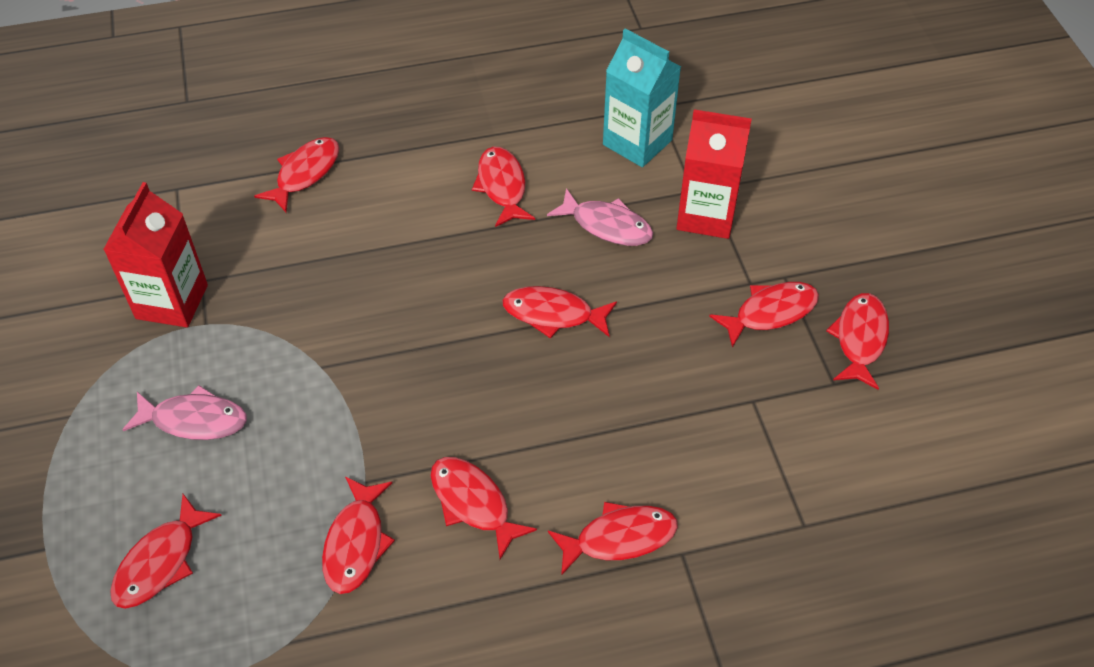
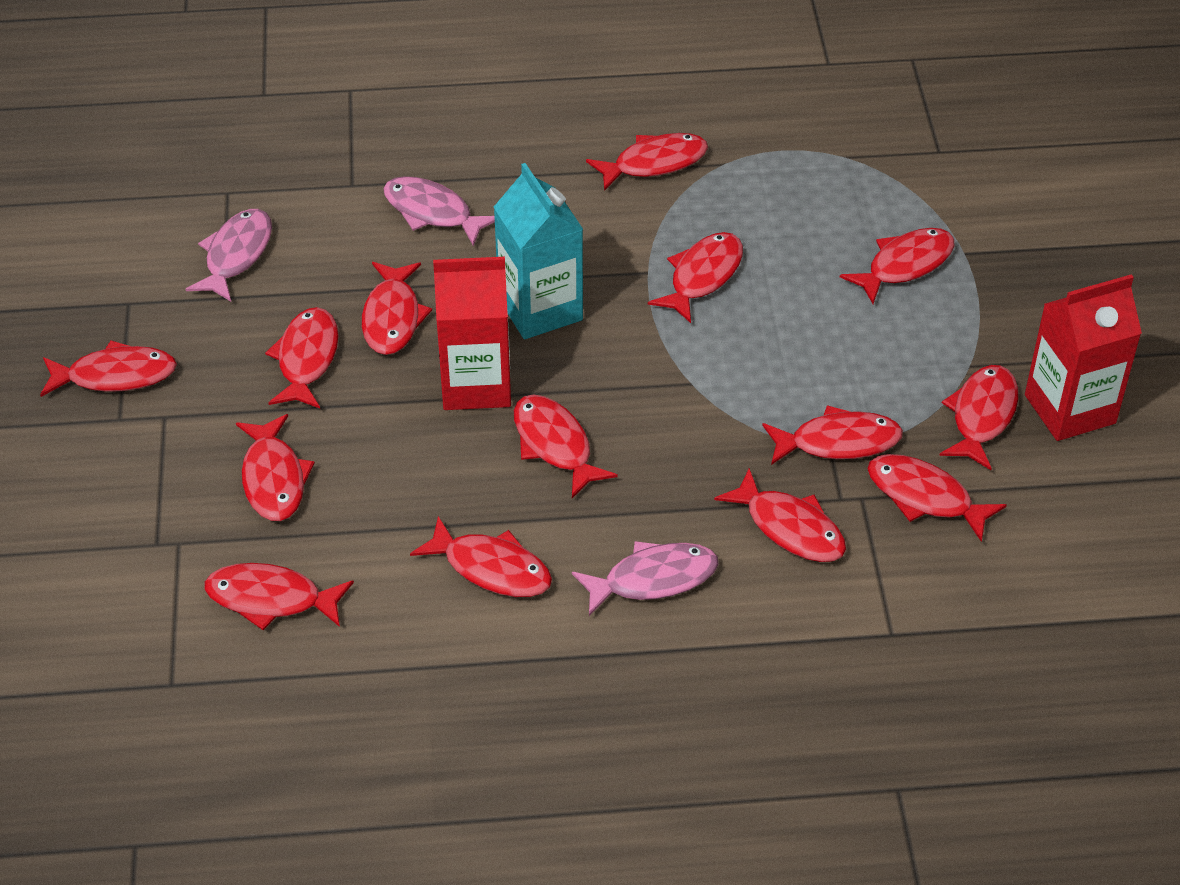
pink fish: 2 -> 3
red fish: 9 -> 14

